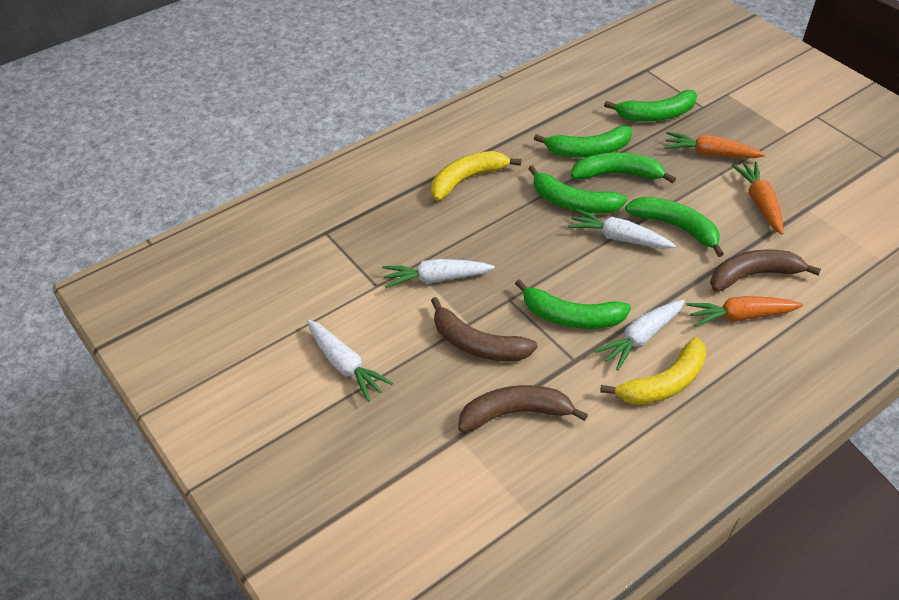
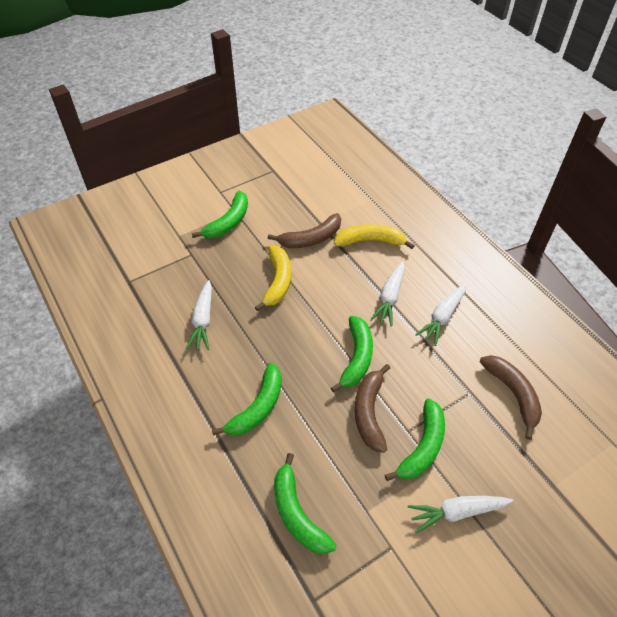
green banana: 6 -> 5
orange carrot: 3 -> 0

